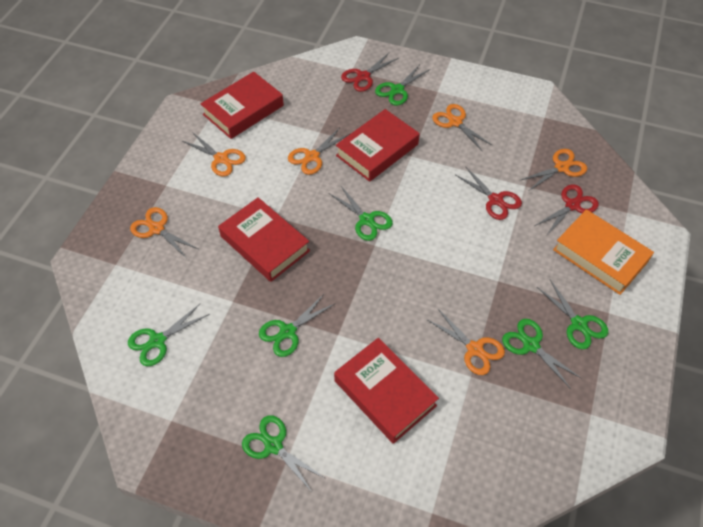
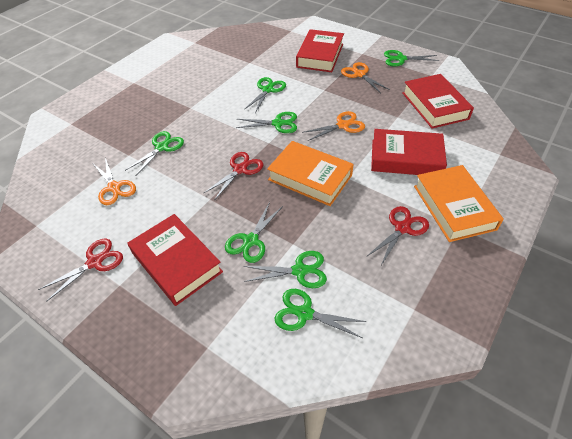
orange book: 1 -> 2
orange scissors: 6 -> 3

